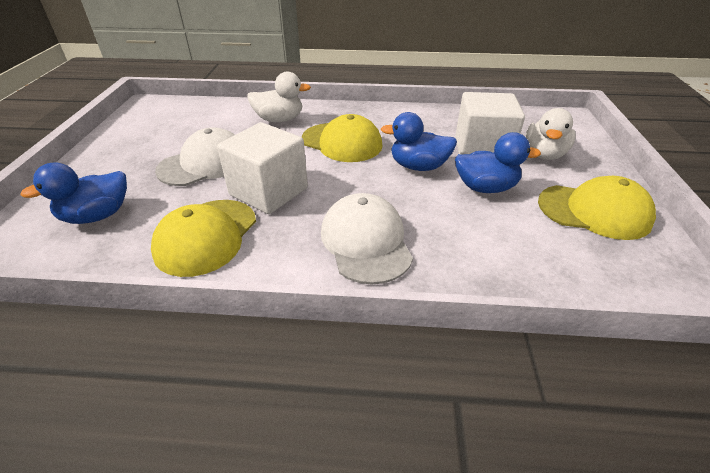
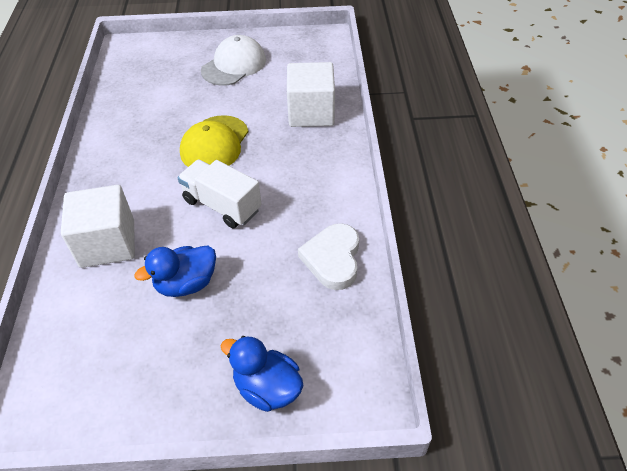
blue duck: 3 -> 2
white cap: 2 -> 1
white duck: 2 -> 0
white heart: 0 -> 1
white truck: 0 -> 1
yellow cap: 3 -> 1

